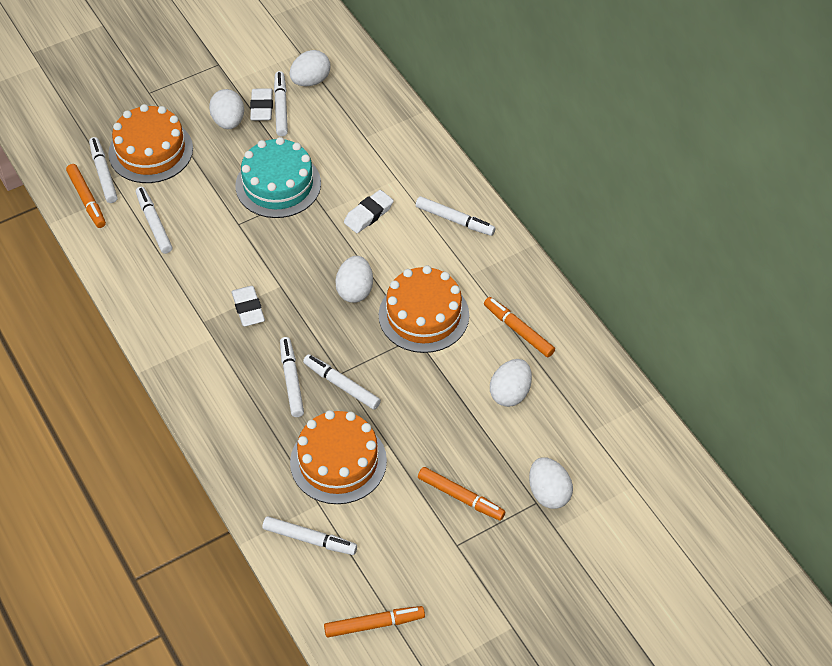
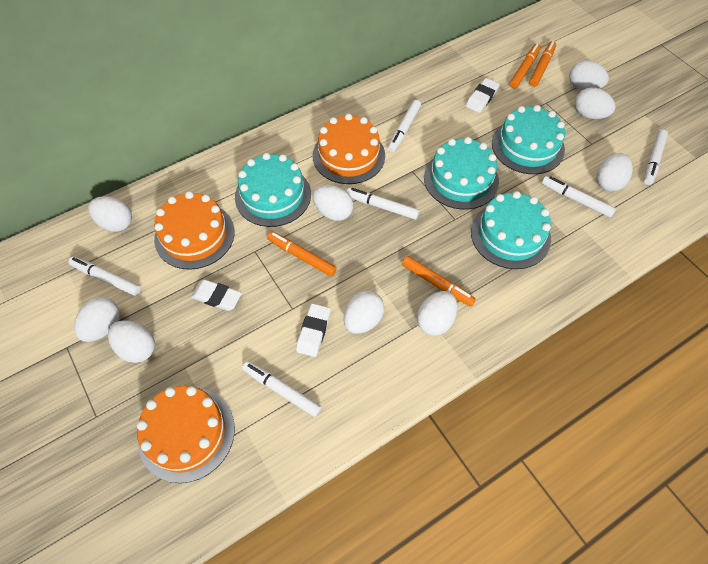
turquoise cake: 1 -> 4
white egg: 5 -> 9
white marker: 7 -> 6

